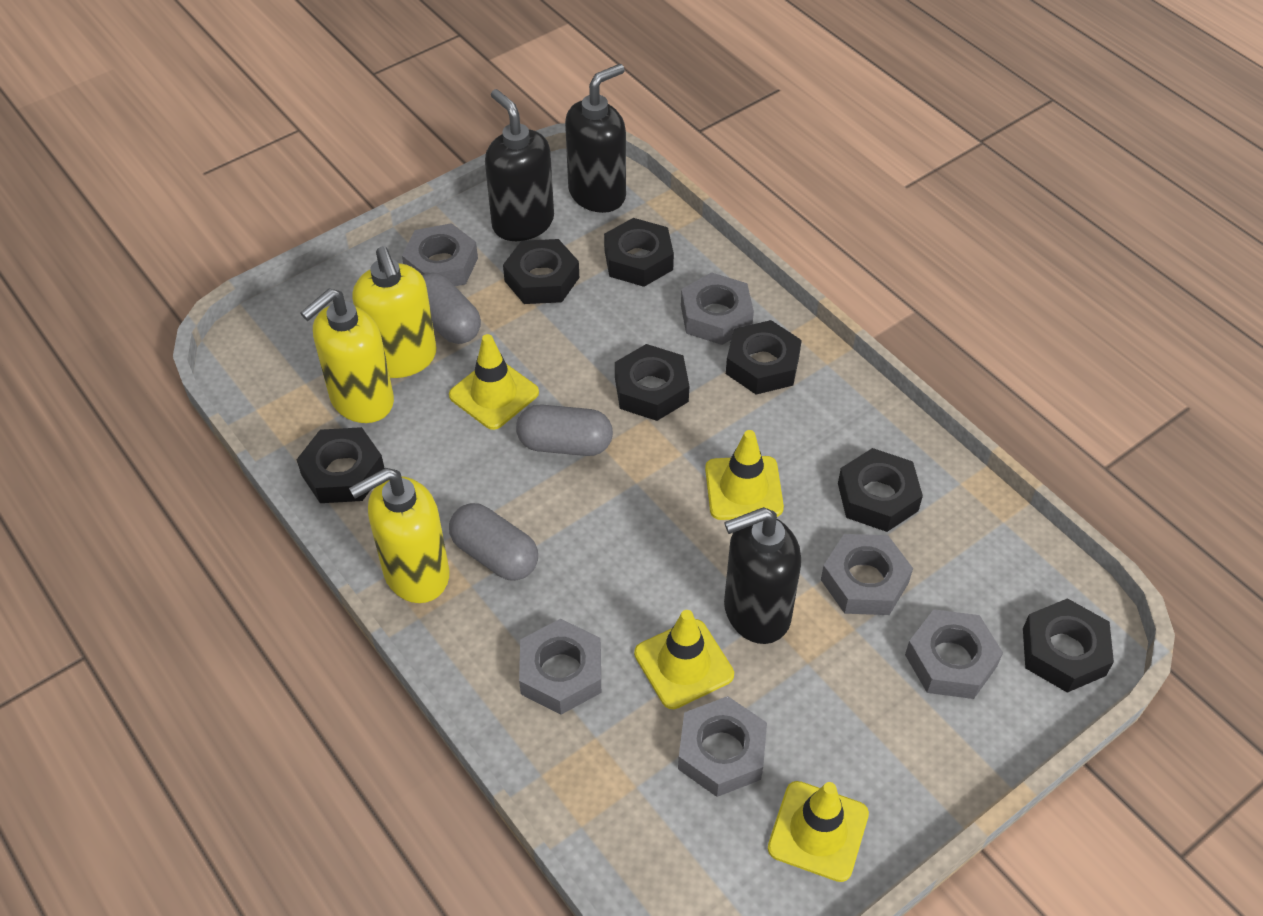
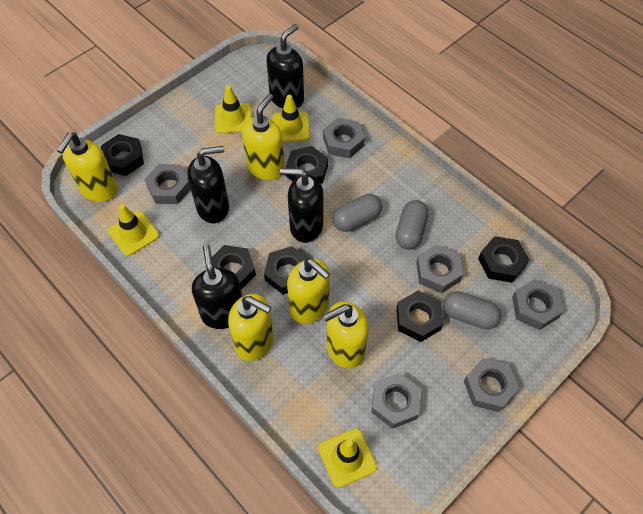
black nut: 7 -> 6
black soap dispenser: 3 -> 4
yellow soap dispenser: 3 -> 5

